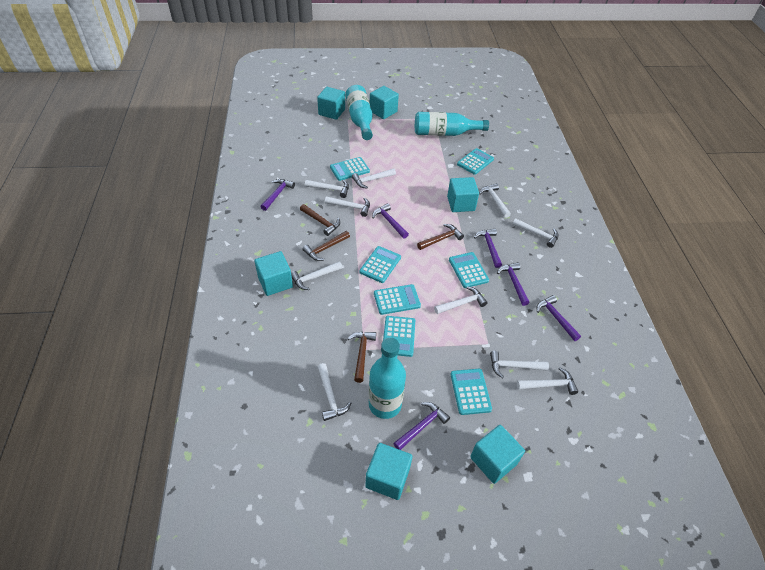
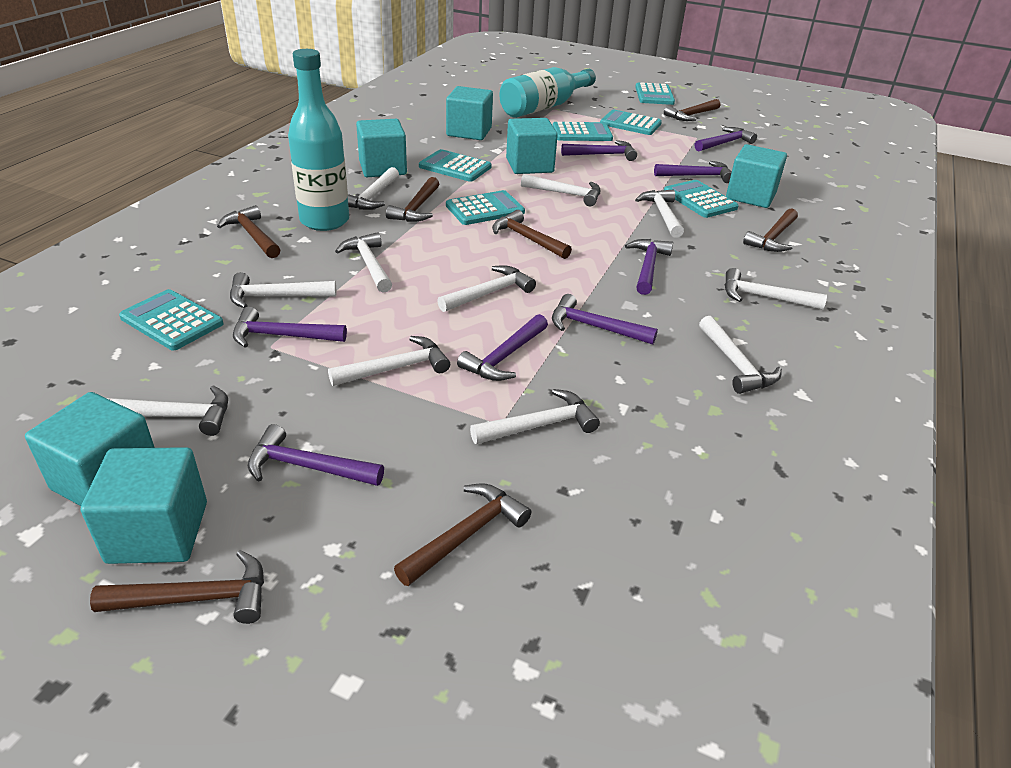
brown hammer: 4 -> 7
purple hammer: 6 -> 8
turquoise bottle: 3 -> 2
white hammer: 10 -> 11

